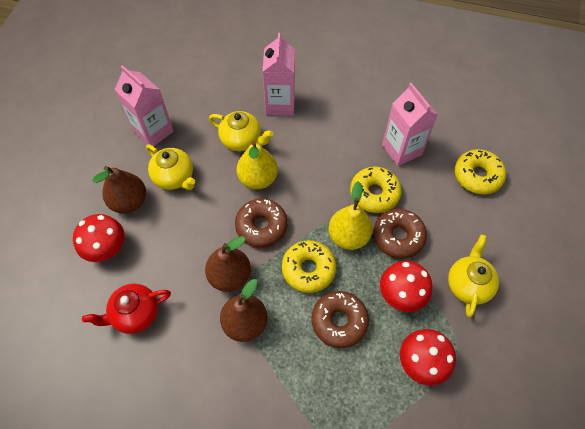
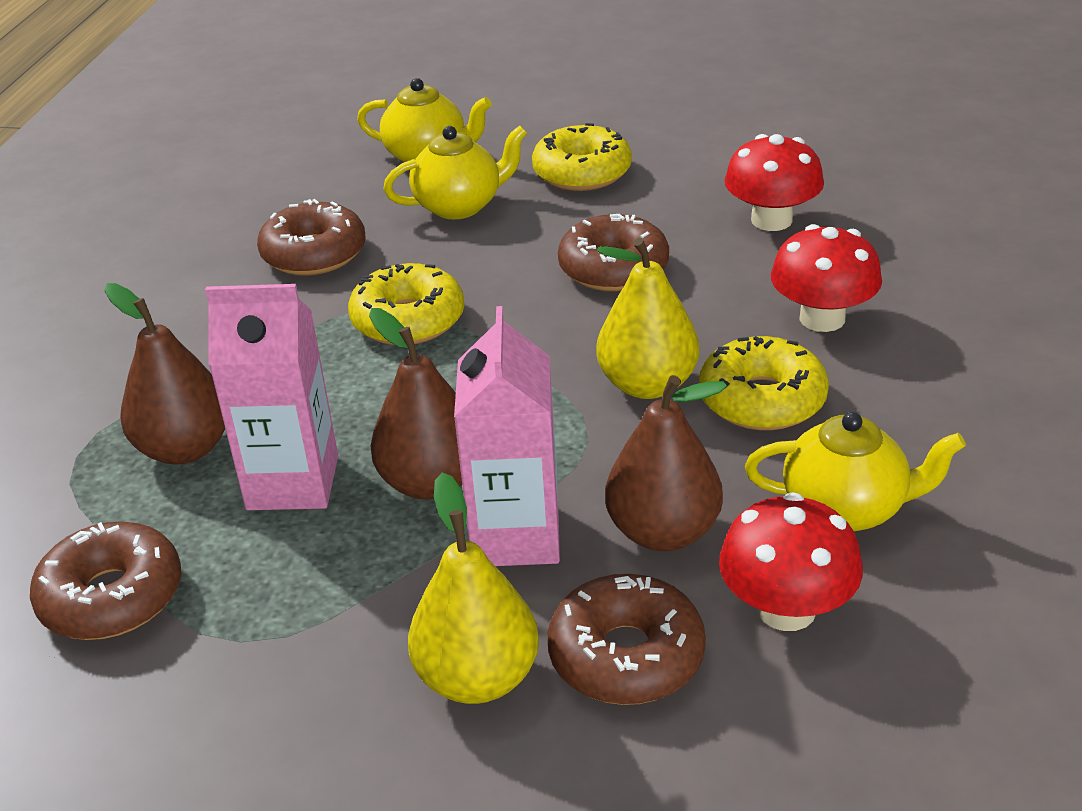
brown donut: 3 -> 4
pink carton: 3 -> 2
red teapot: 1 -> 0

